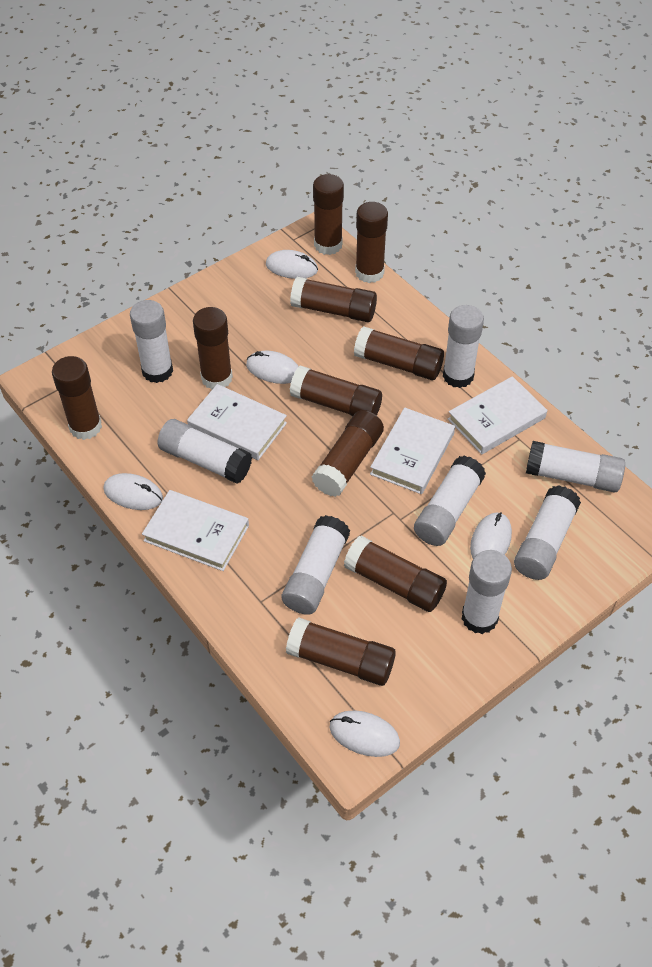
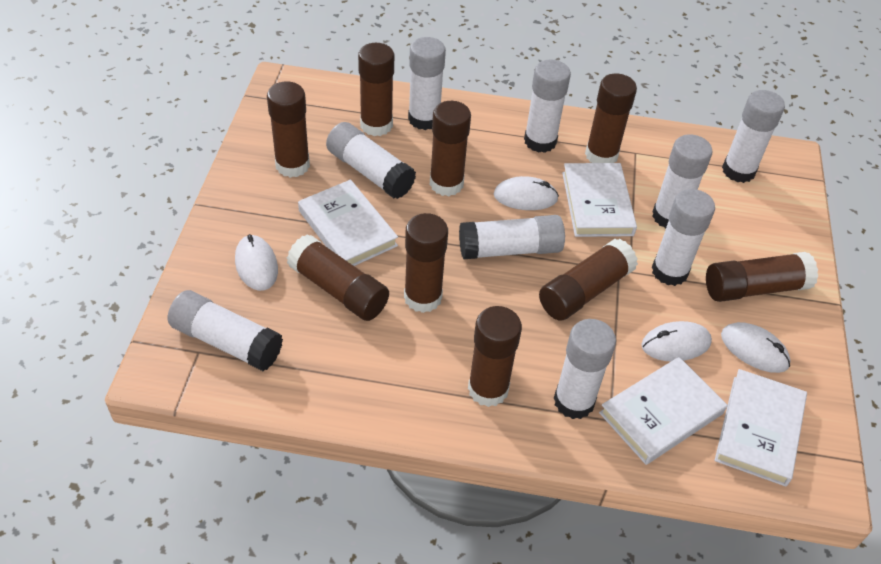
brown glue stick: 10 -> 9
white glue stick: 8 -> 9
white mouse: 5 -> 4

